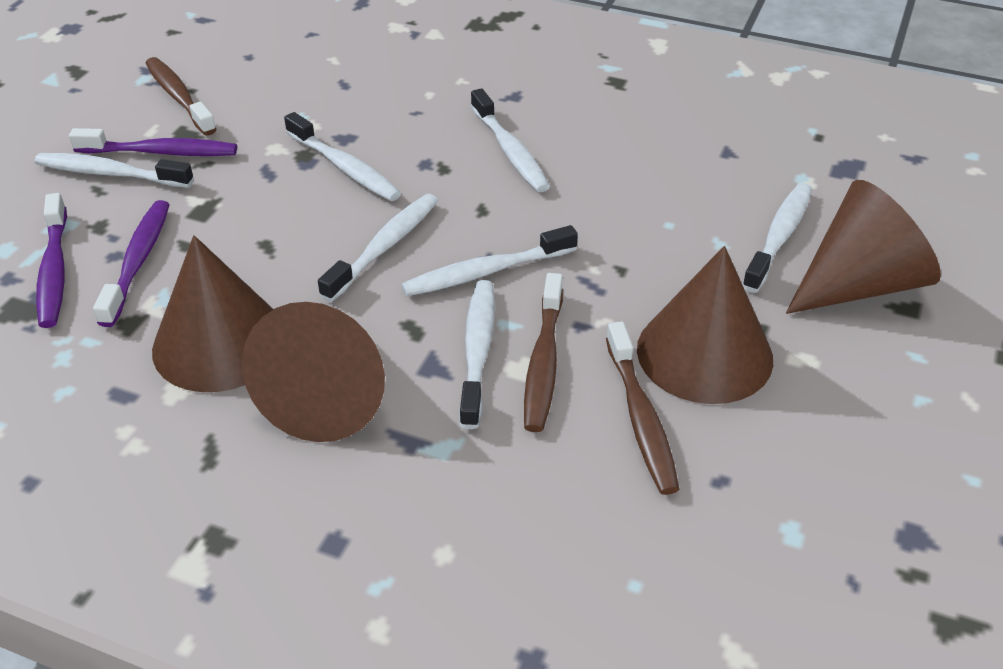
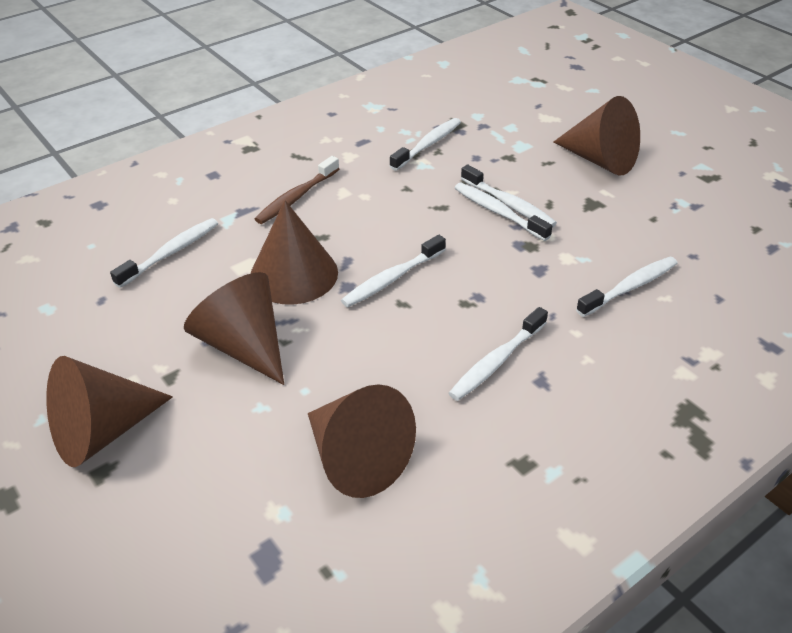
brown cone: 4 -> 5
brown toothbrush: 3 -> 1
purple toothbrush: 3 -> 0

